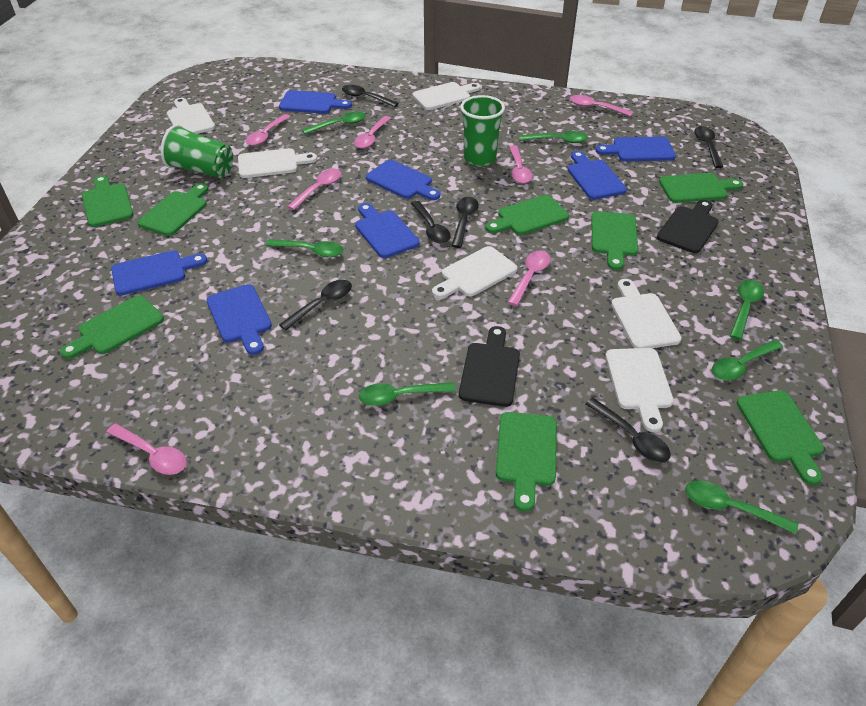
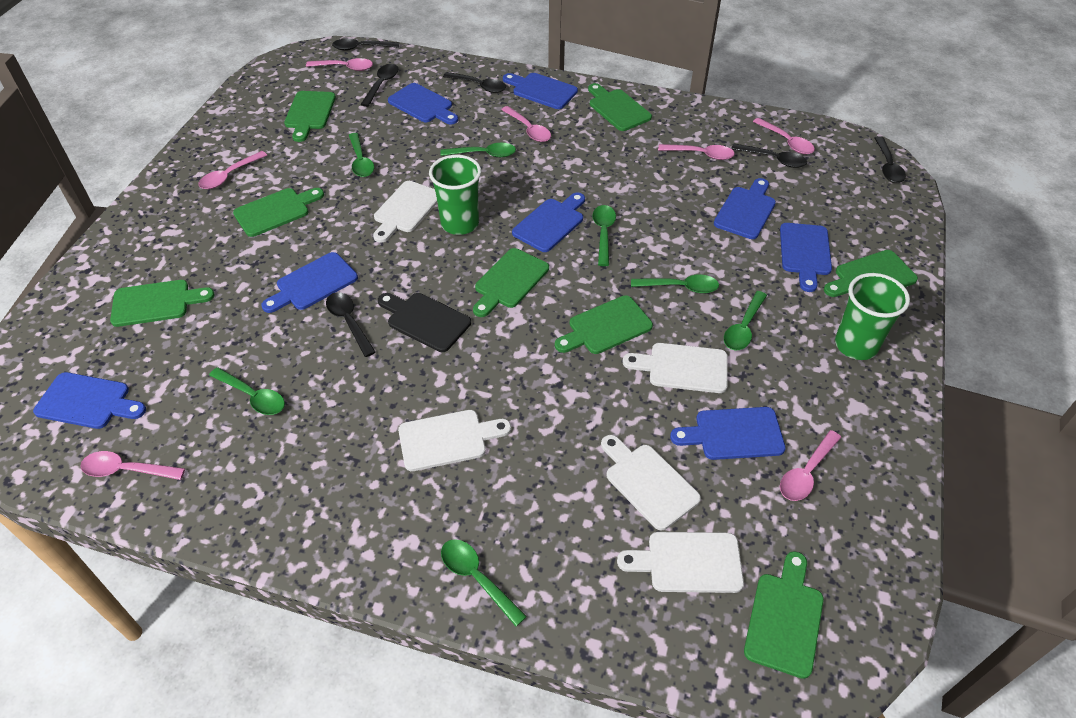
black cutting board: 2 -> 1
blue cutting board: 7 -> 8
white cutting board: 6 -> 5

